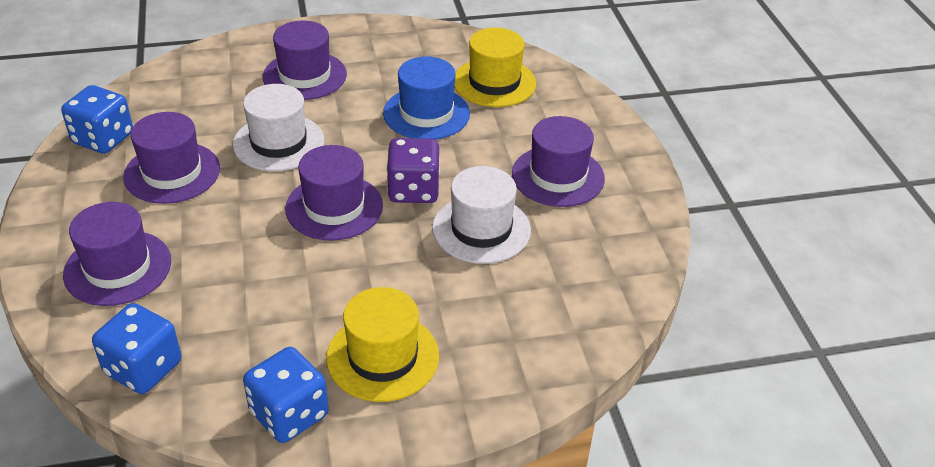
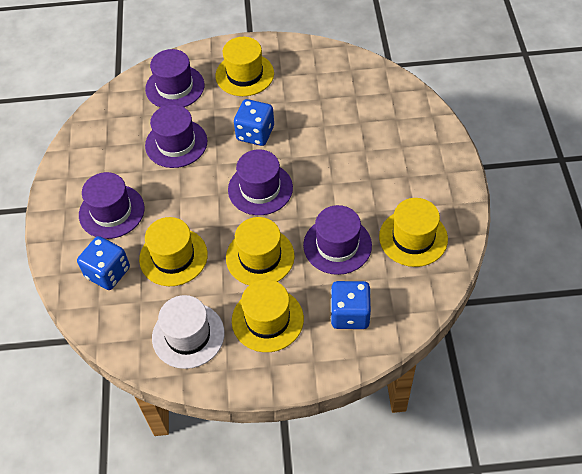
blue hat: 1 -> 0
purple dice: 1 -> 0
white hat: 2 -> 1
yellow hat: 2 -> 5

